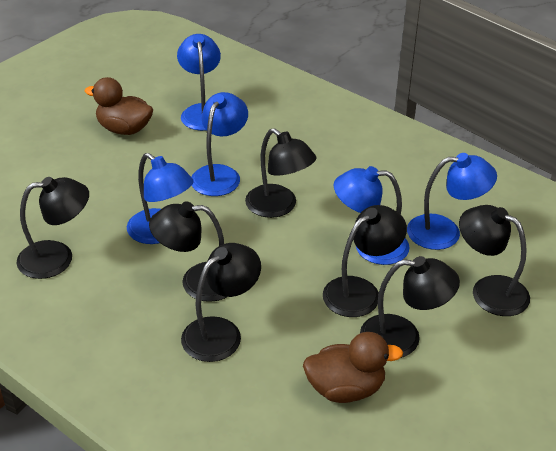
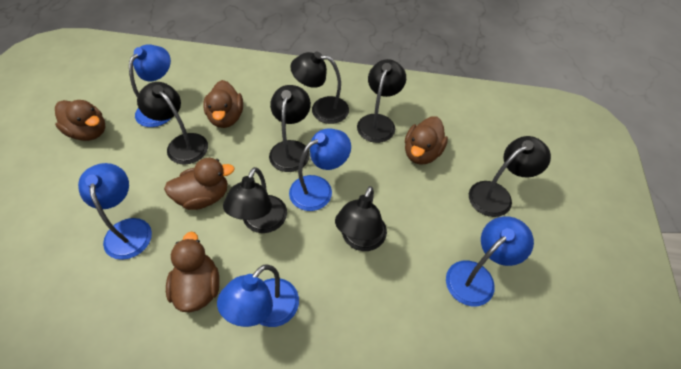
brown duck: 2 -> 5

